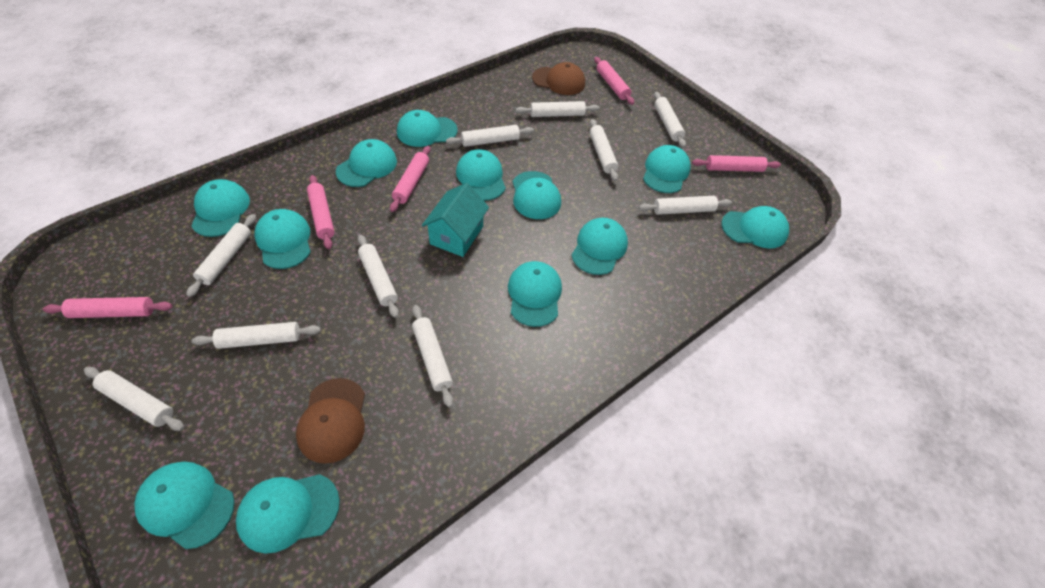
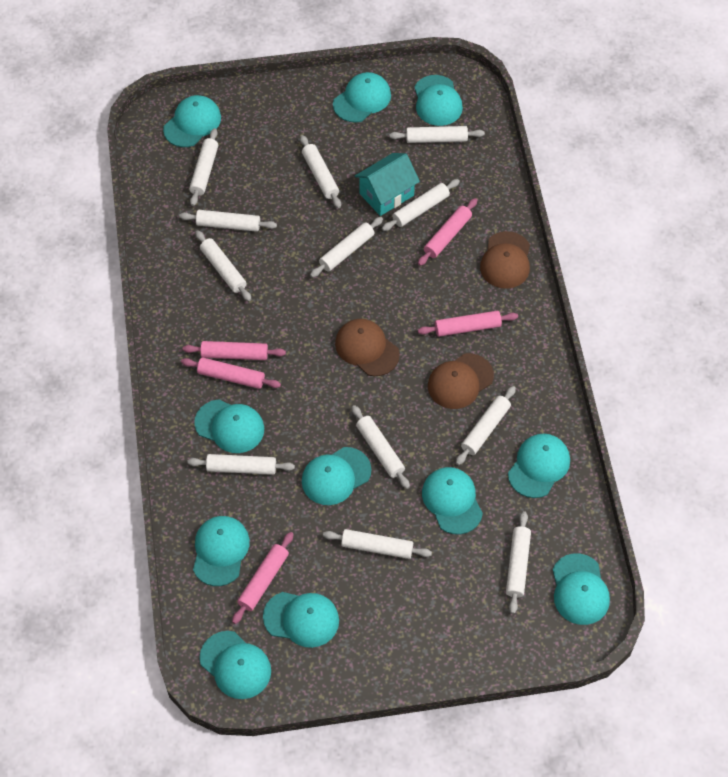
brown cap: 2 -> 3
turquoise cap: 12 -> 11
white rolling pin: 10 -> 12

